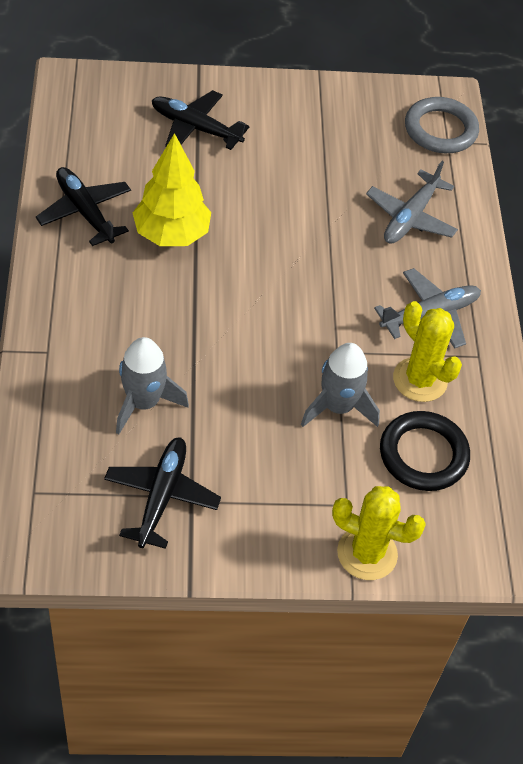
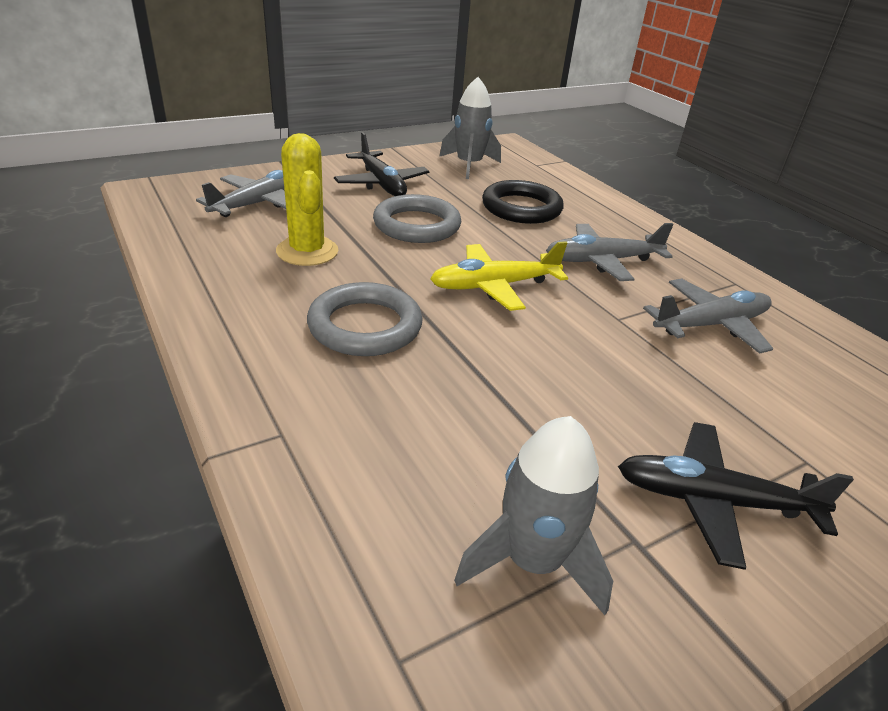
black plane: 3 -> 2
grey plane: 2 -> 3
grey ring: 1 -> 2
yellow cactus: 2 -> 1
yellow plane: 0 -> 1
yellow tree: 1 -> 0

